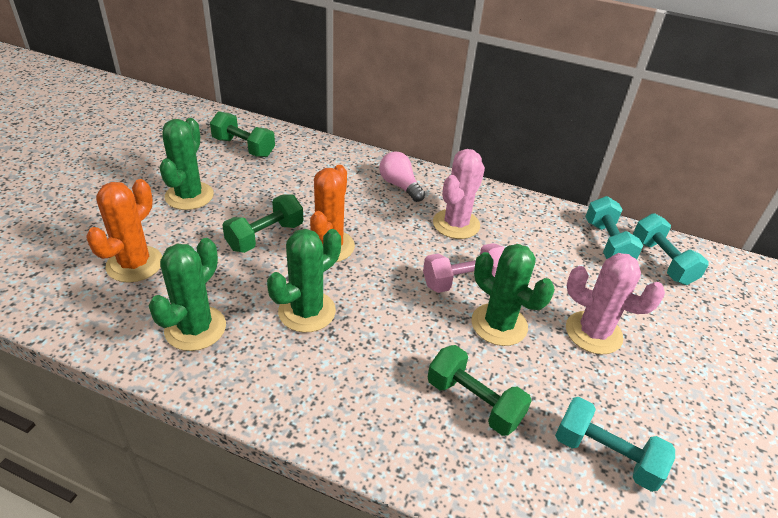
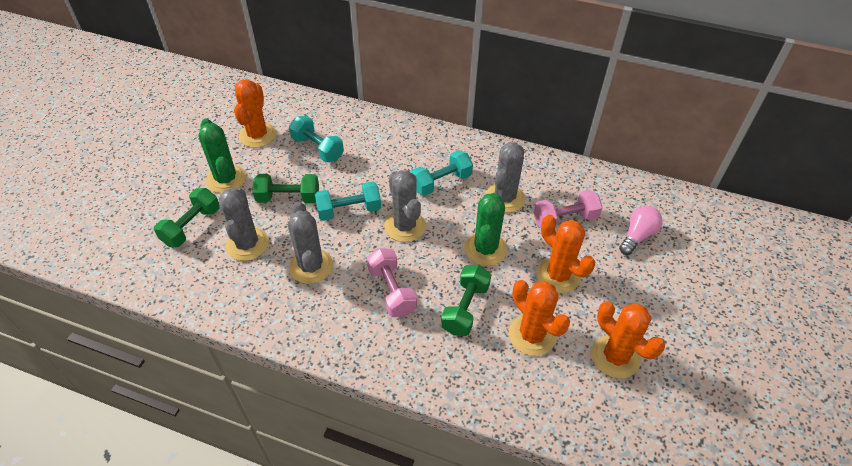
green cactus: 4 -> 2
grey cactus: 0 -> 4
orange cactus: 2 -> 4
pink cactus: 2 -> 0
pink dumbbell: 1 -> 2

